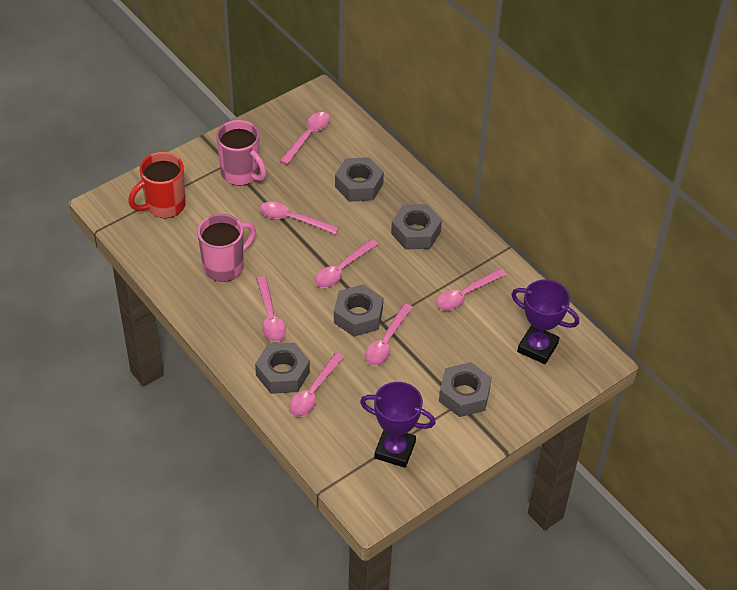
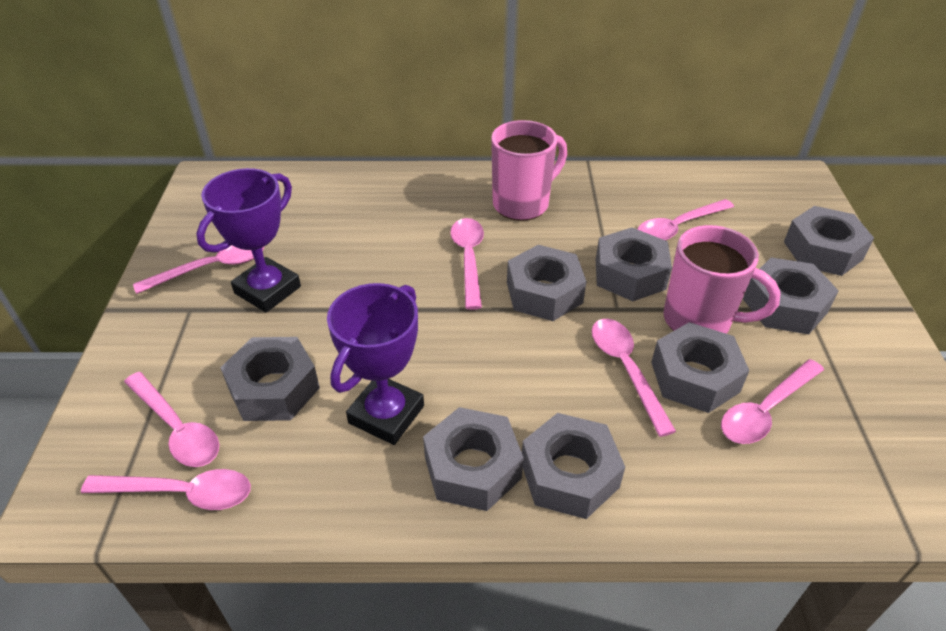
grey nut: 5 -> 8
red mug: 1 -> 0

